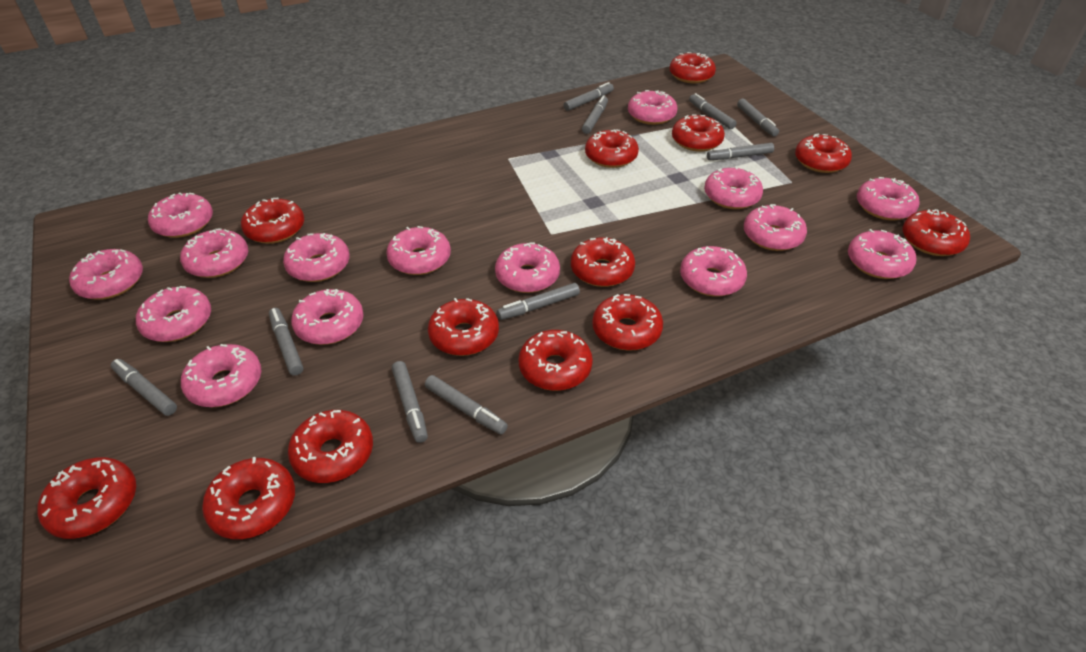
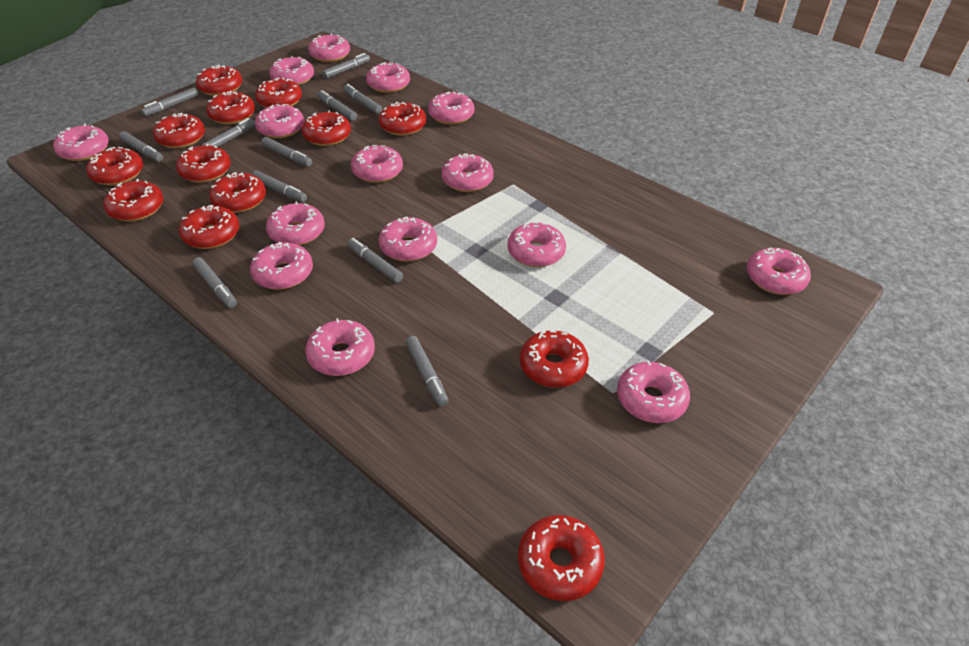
grey marker: 10 -> 11

